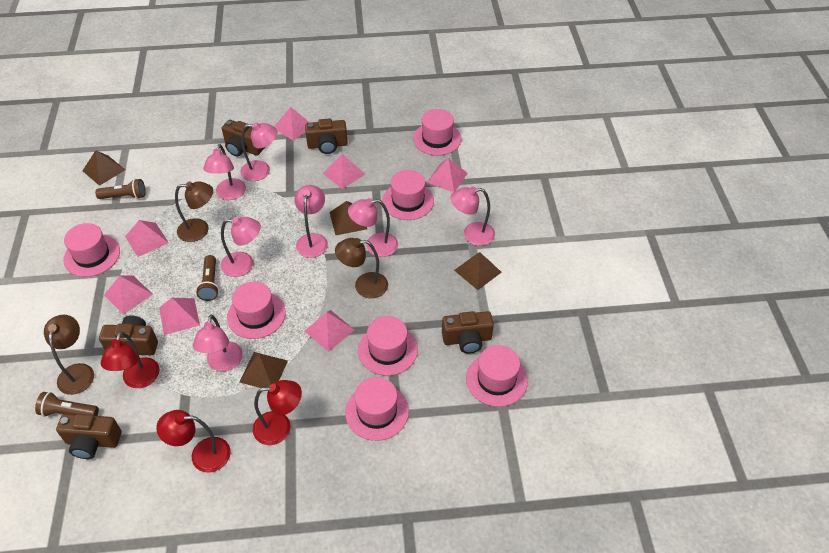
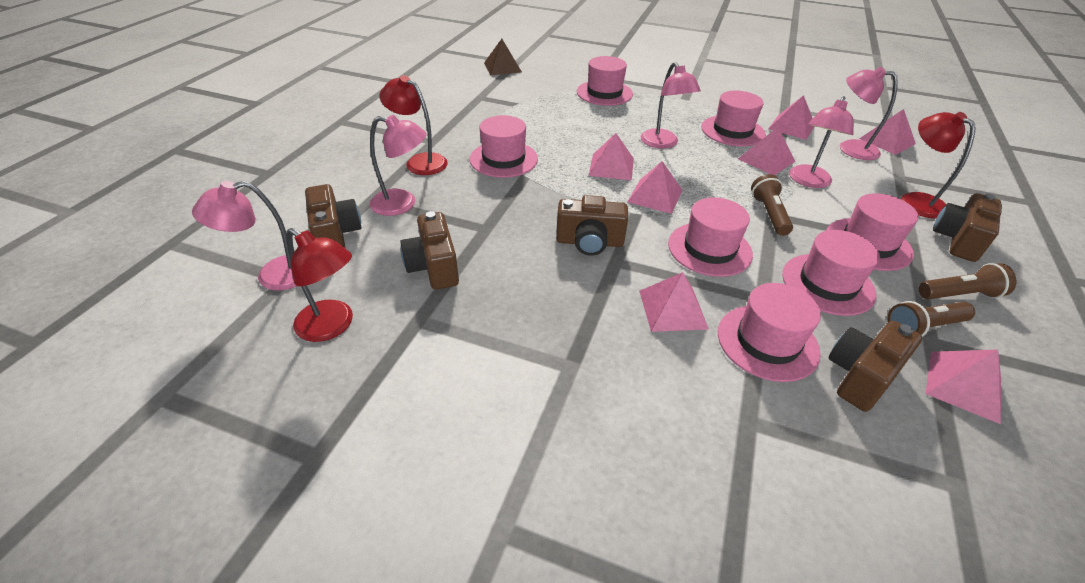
brown lamp: 3 -> 0
brown pyramid: 4 -> 1
pink lamp: 7 -> 5

